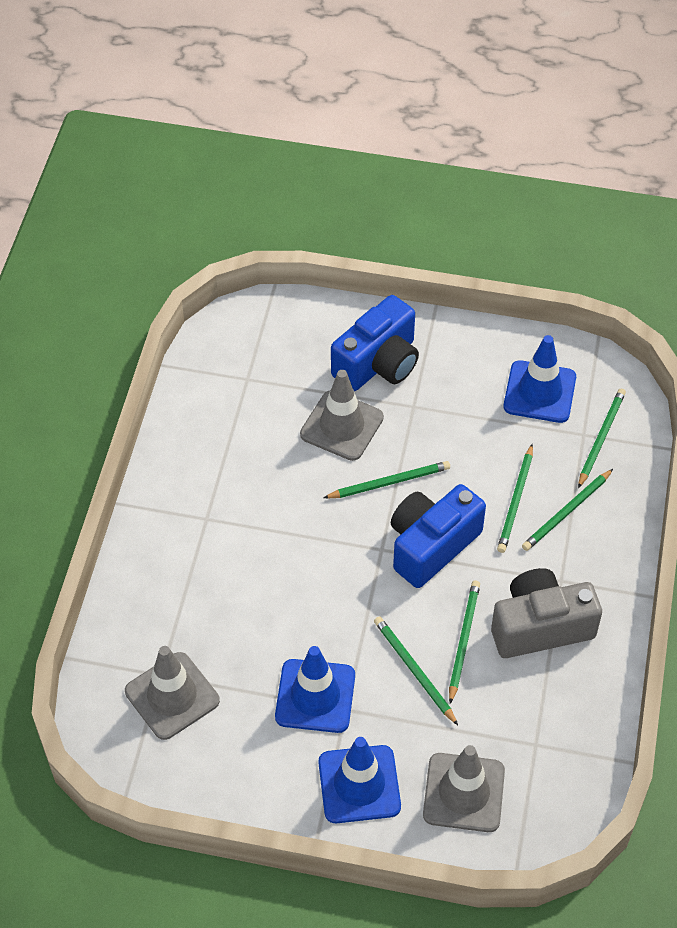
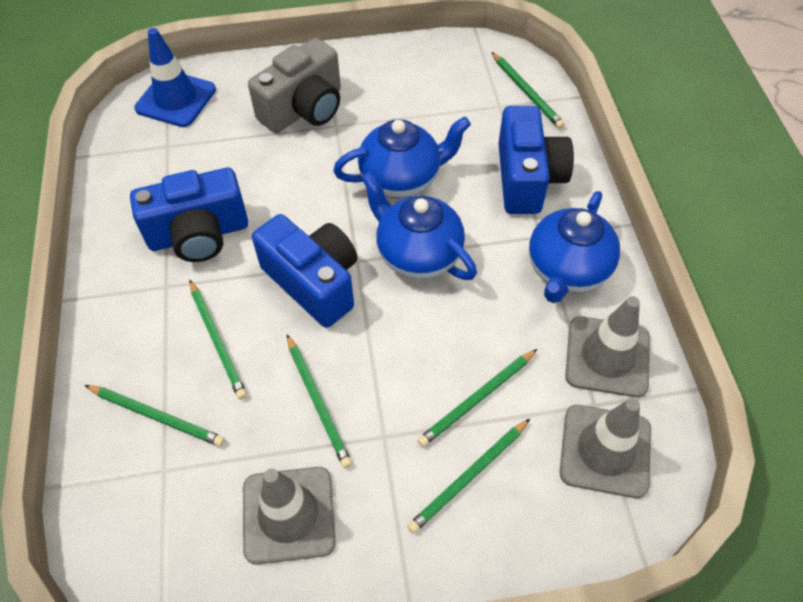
blue camera: 2 -> 3
blue teapot: 0 -> 3
blue traffic cone: 3 -> 1

